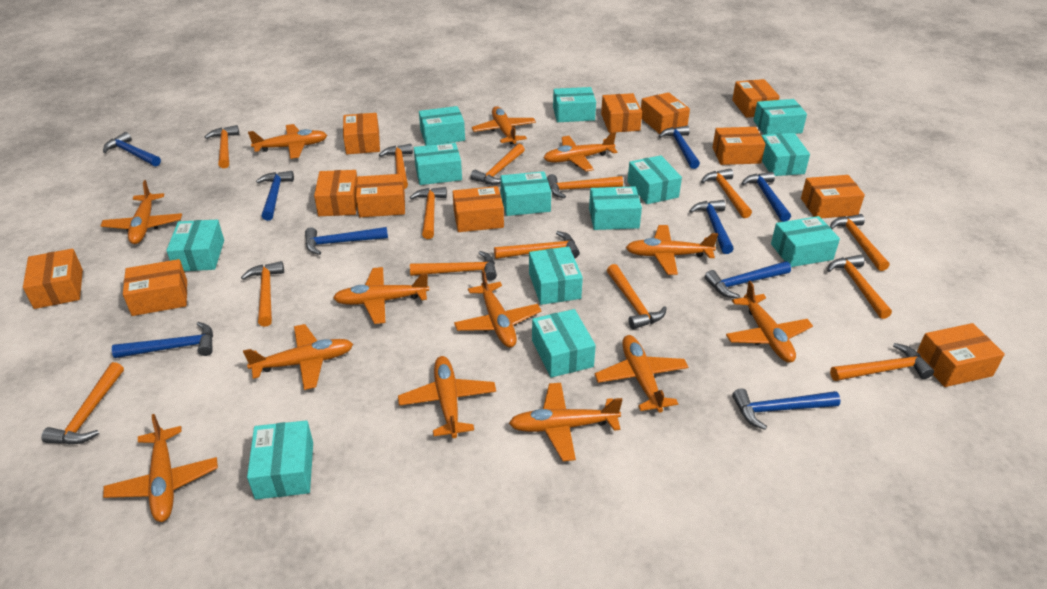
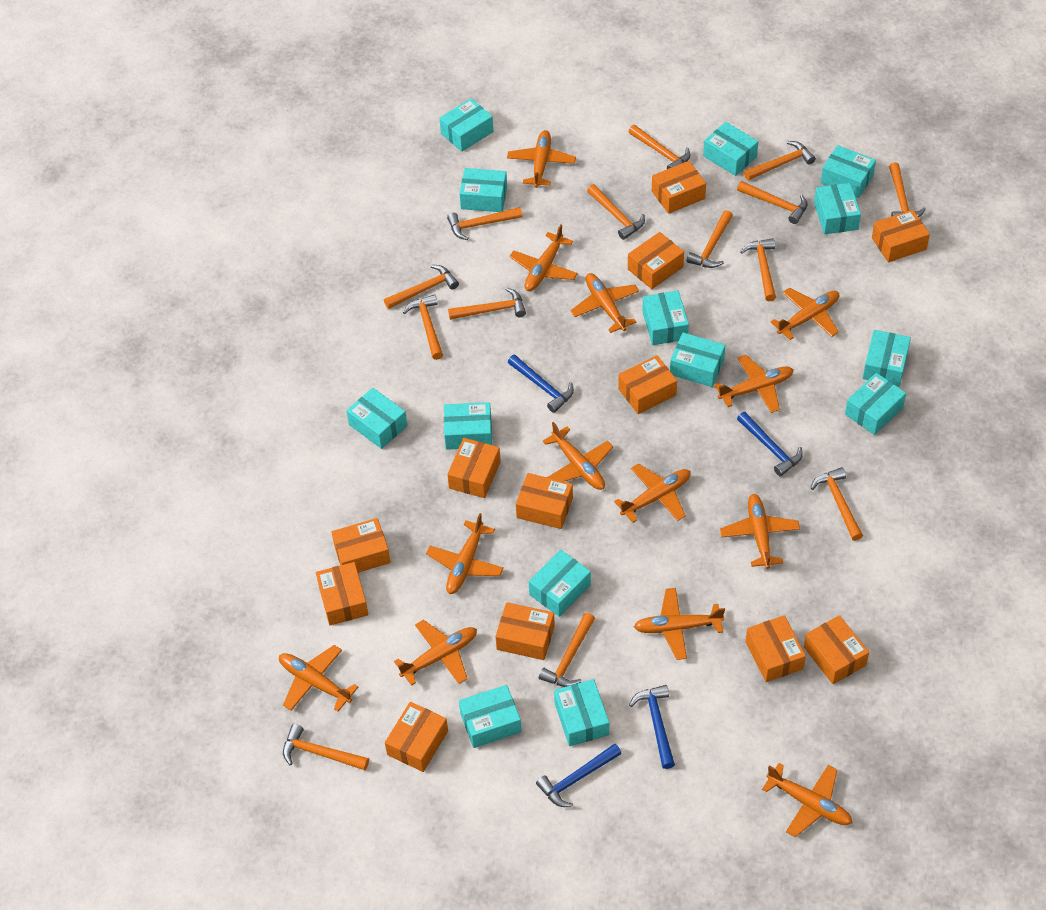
blue hammer: 9 -> 4
turquoise box: 13 -> 14

